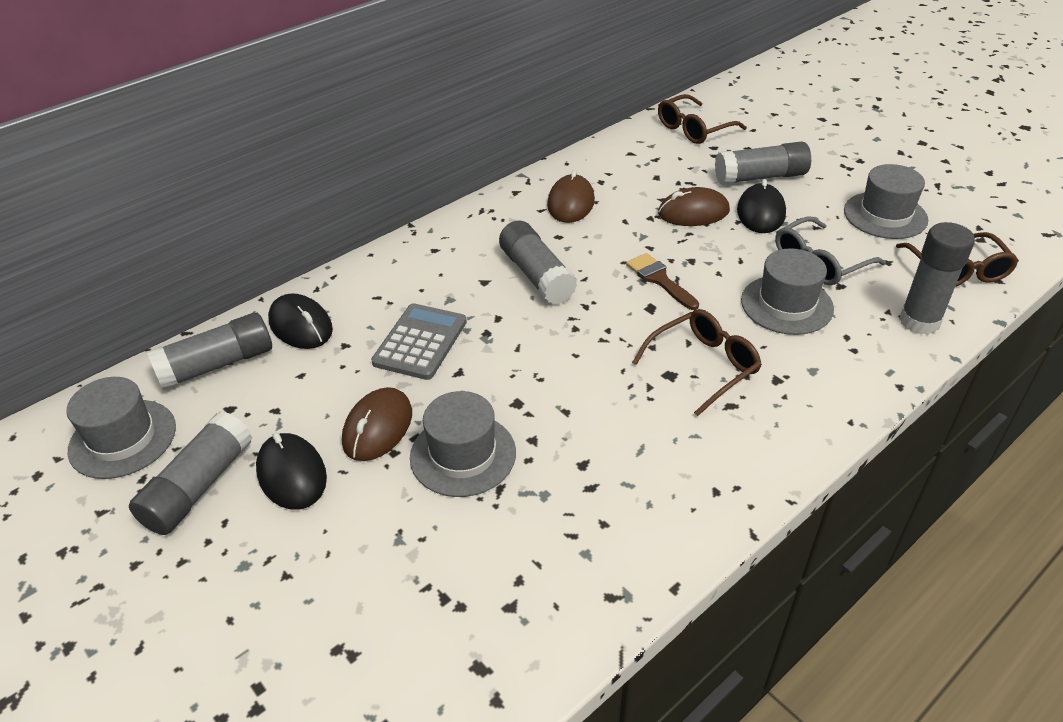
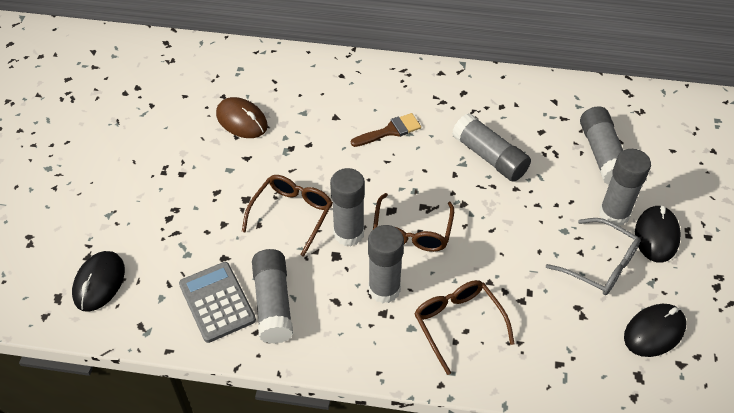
brown mouse: 3 -> 1
grey glue stick: 5 -> 6
grey hat: 4 -> 0

